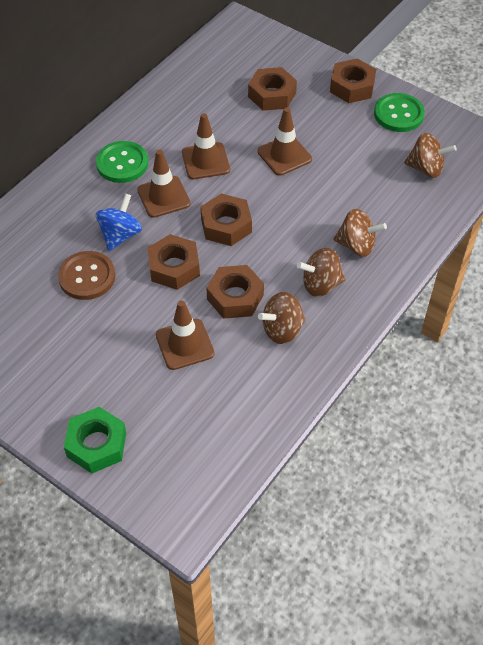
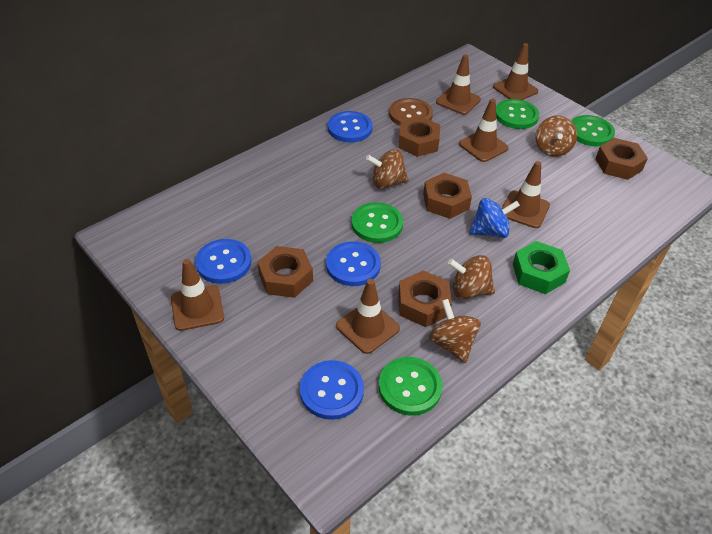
blue button: 0 -> 4
brown traffic cone: 4 -> 6
green button: 2 -> 4

